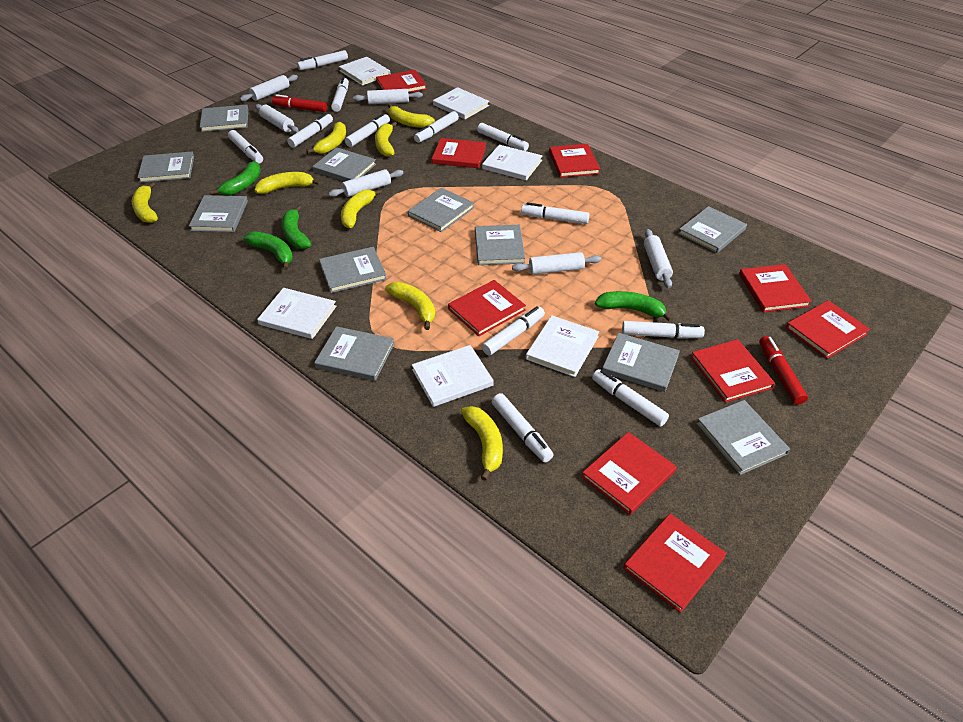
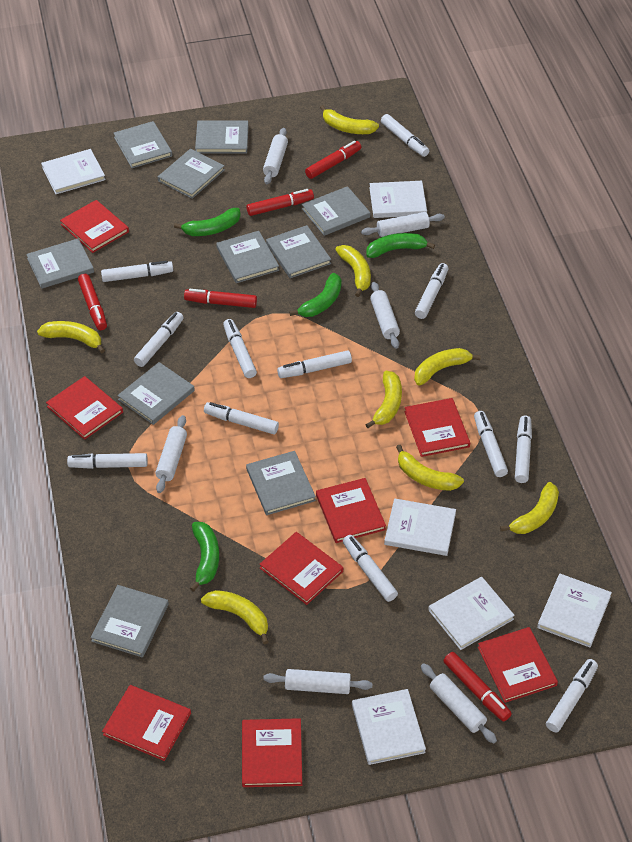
grey book: 11 -> 10
red book: 9 -> 8
red marker: 2 -> 5

